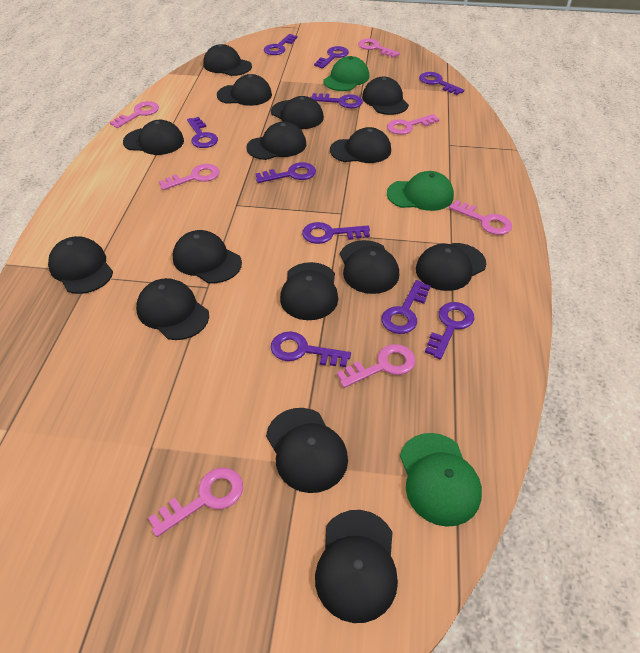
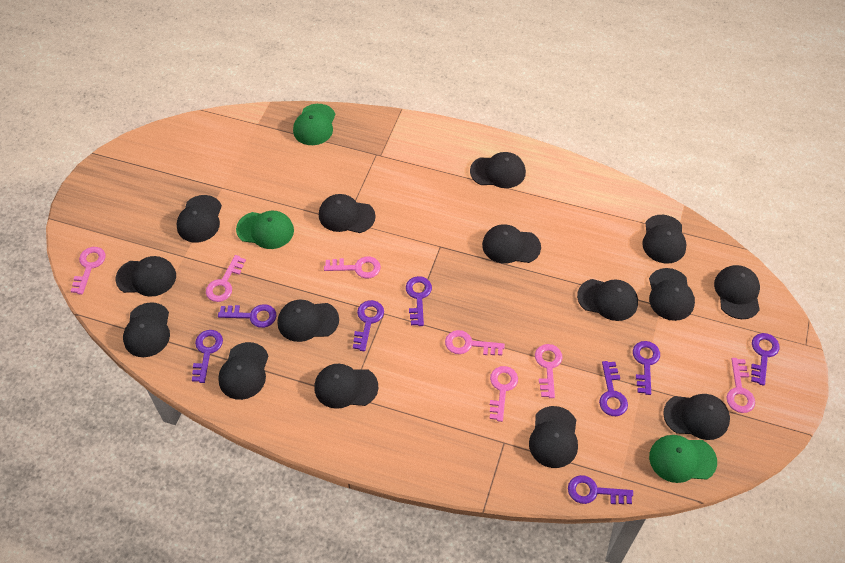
purple key: 10 -> 8

